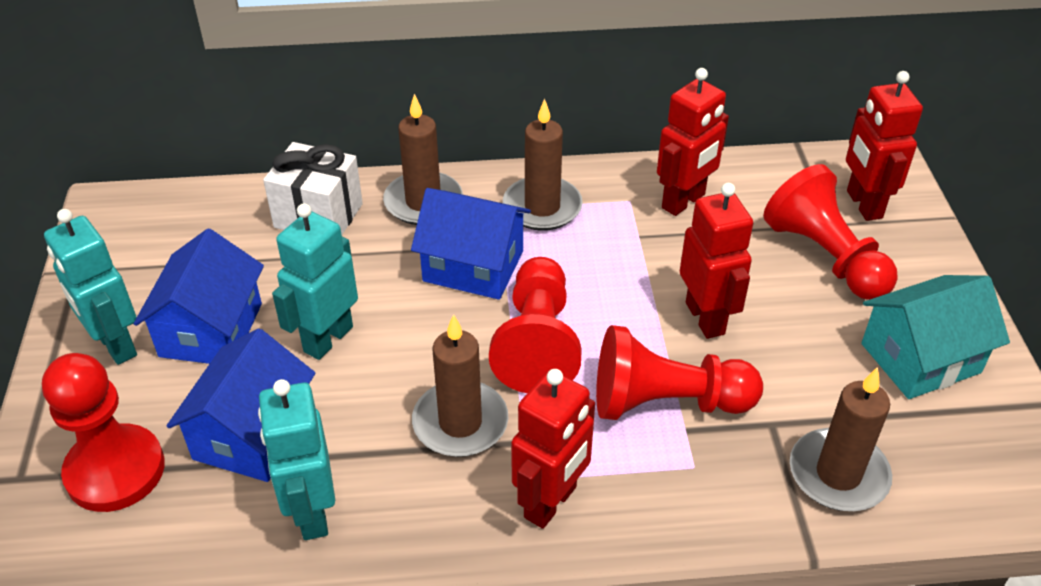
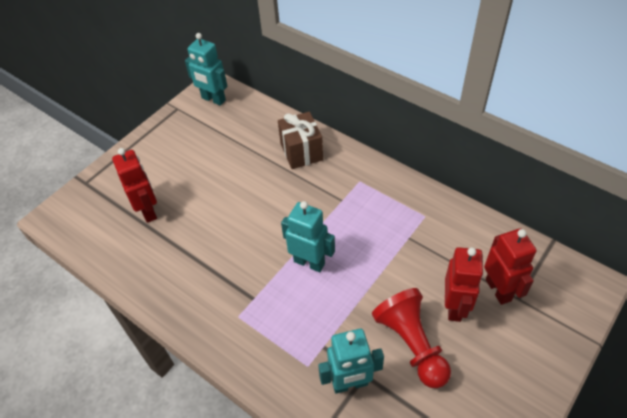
blue house: 3 -> 0
brown candle: 4 -> 0
brown gift: 0 -> 1
red pawn: 4 -> 1
red robot: 4 -> 3
turquoise house: 1 -> 0
white gift: 1 -> 0

